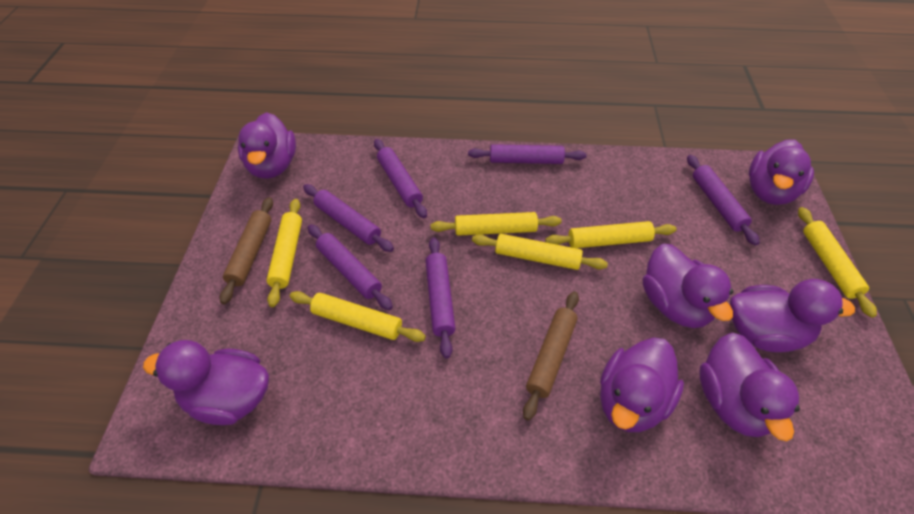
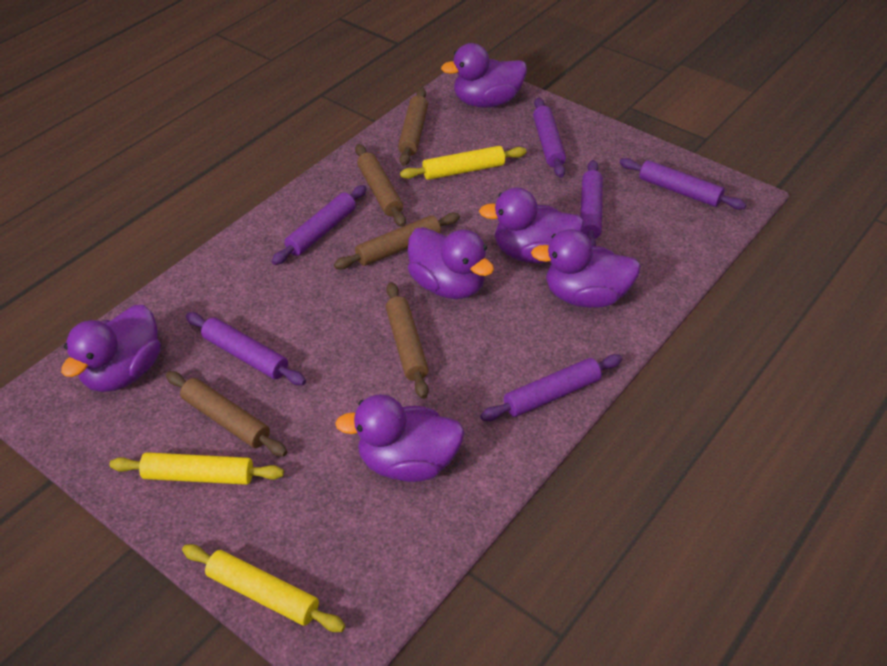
brown rolling pin: 2 -> 5
purple duck: 7 -> 6
yellow rolling pin: 6 -> 3

